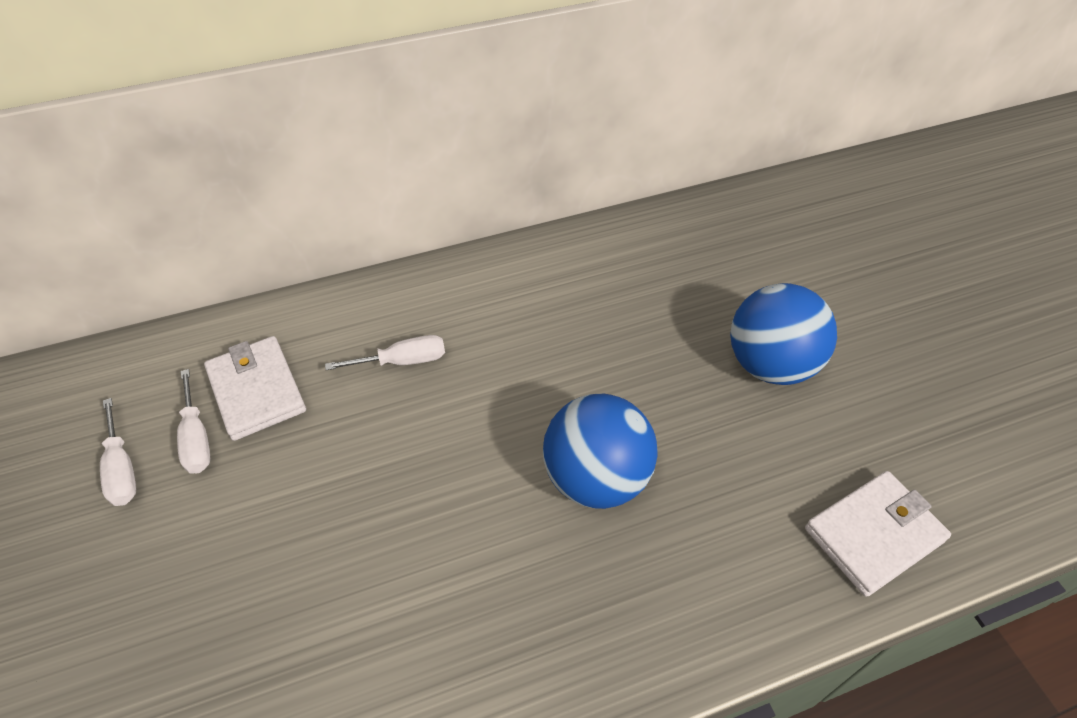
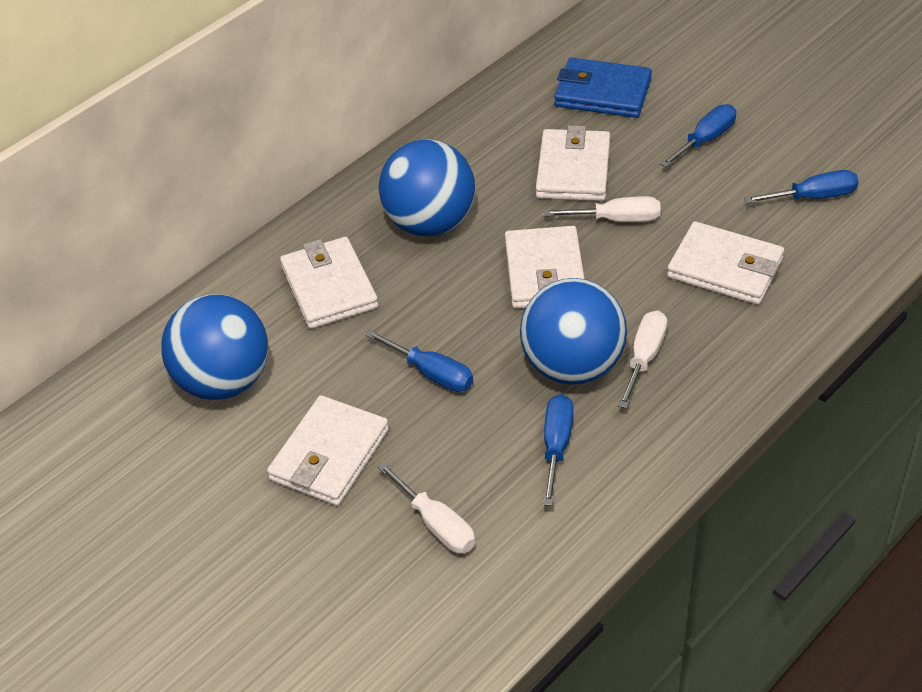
blue ball: 2 -> 3
blue screwdriver: 0 -> 4
blue wallet: 0 -> 1
white wallet: 2 -> 5

